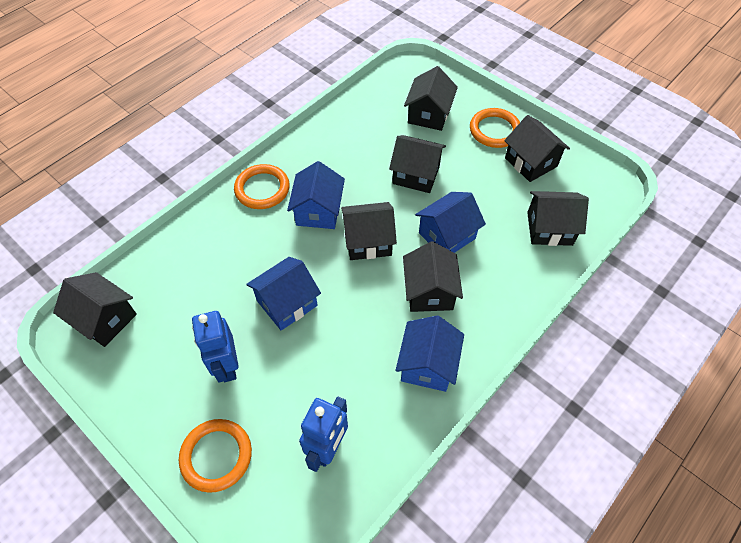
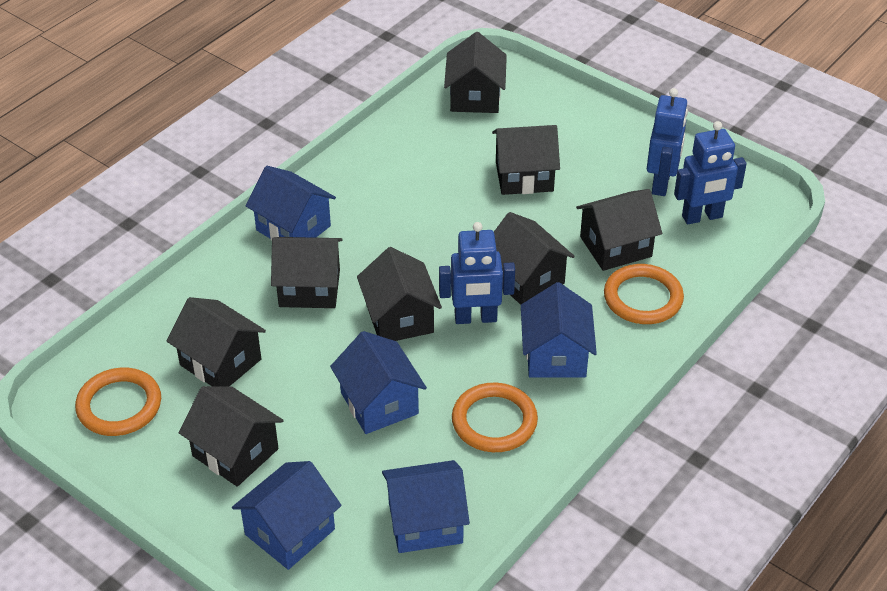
black house: 7 -> 8
blue house: 4 -> 5
blue robot: 2 -> 3

